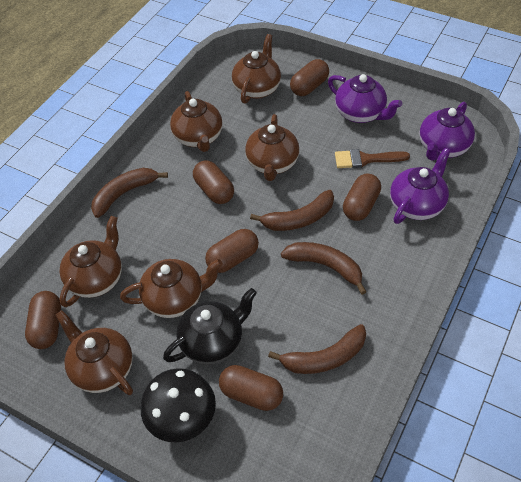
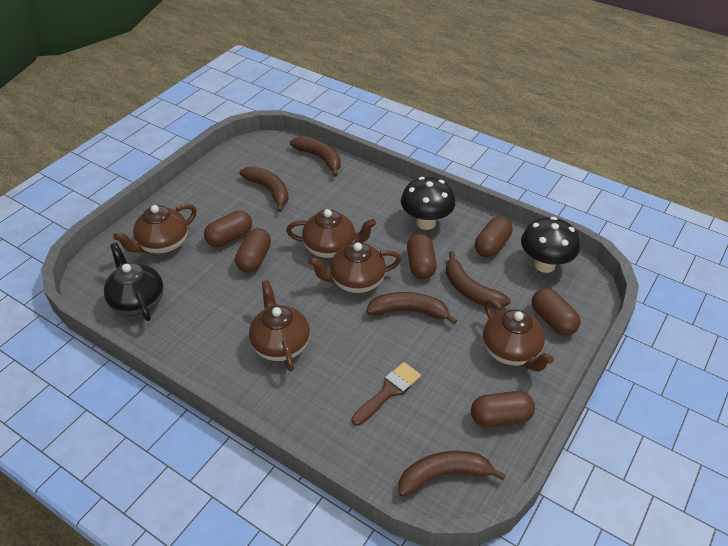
black mushroom: 1 -> 2
brown banana: 4 -> 5
brown teapot: 6 -> 5
purple teapot: 3 -> 0

